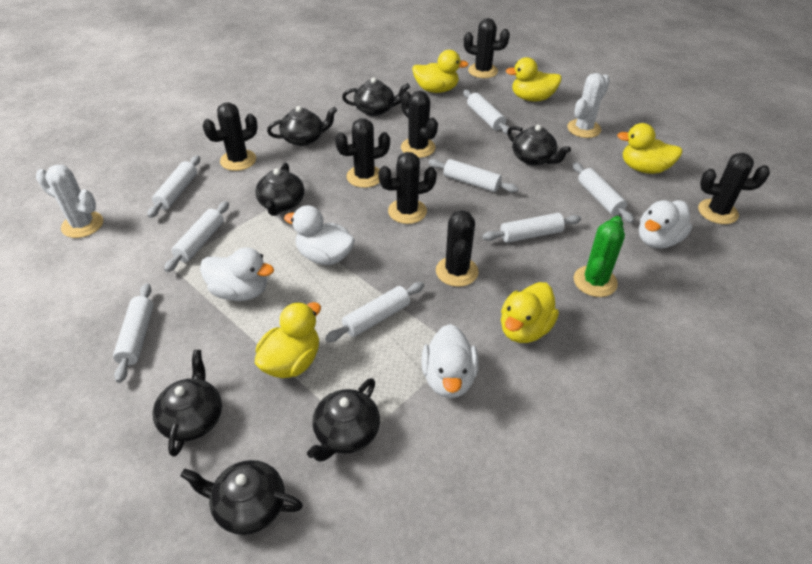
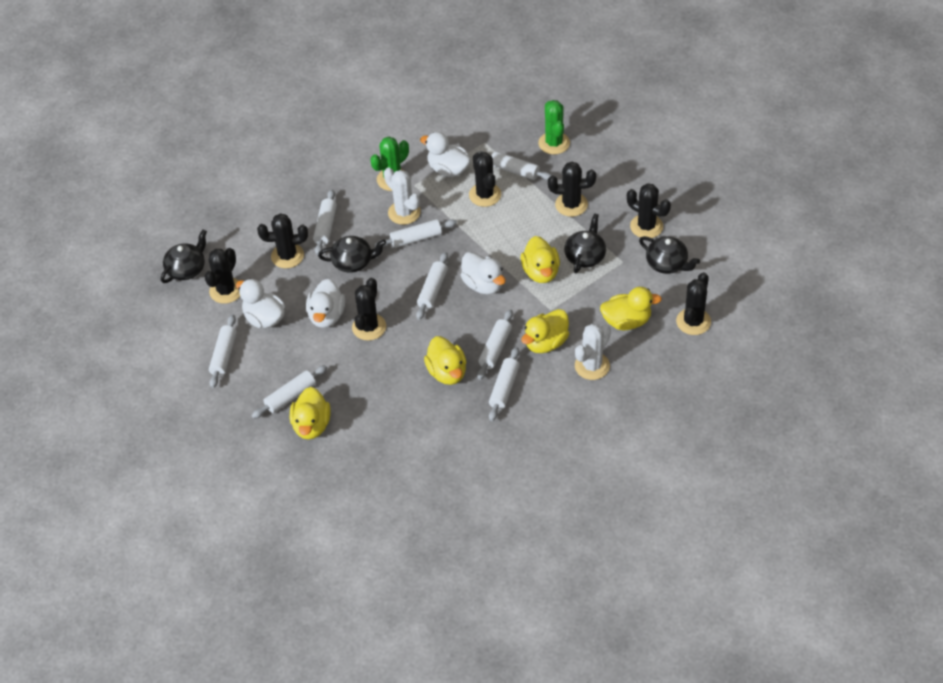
black teapot: 7 -> 4
green cactus: 1 -> 2

